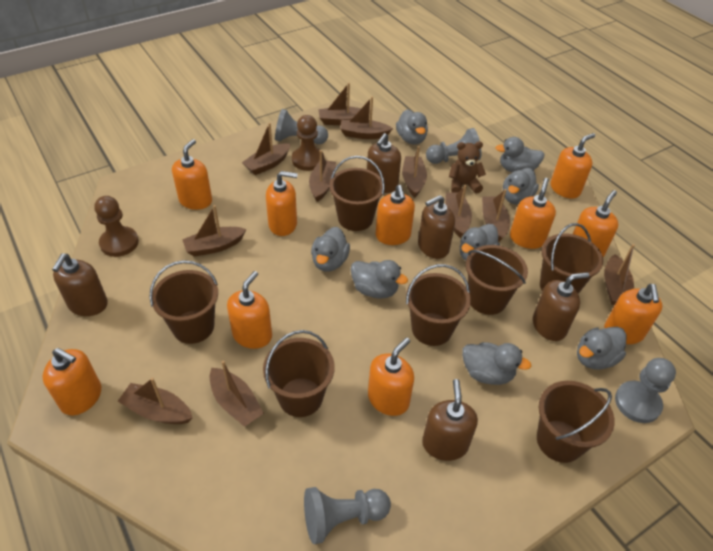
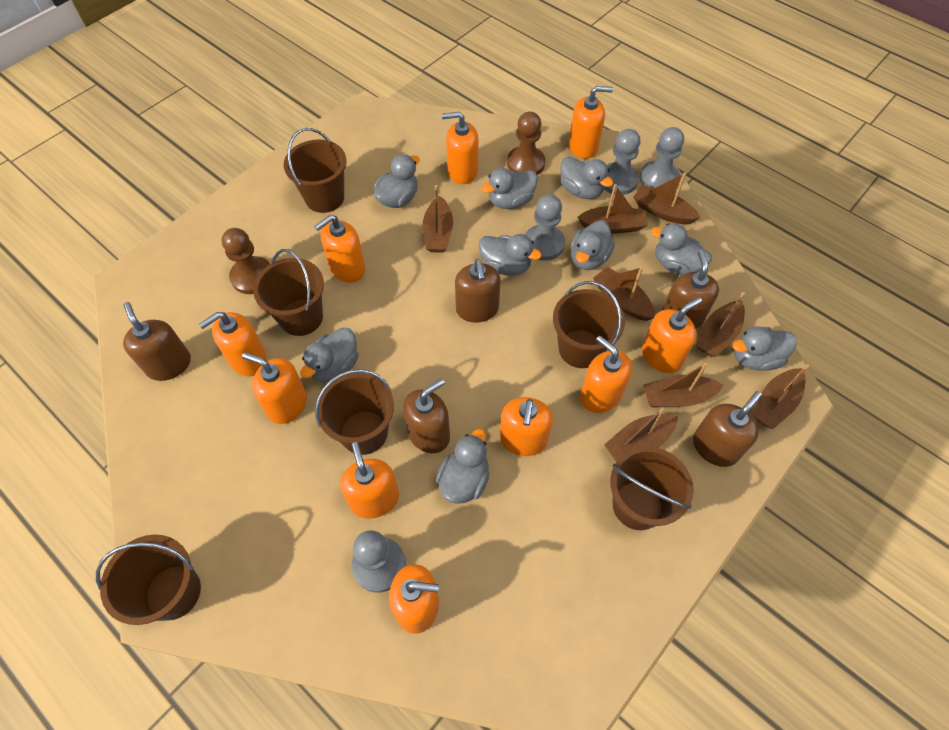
brown boat: 11 -> 8
brown bucket: 7 -> 6
brown teddy bear: 1 -> 0
grey duck: 8 -> 9

